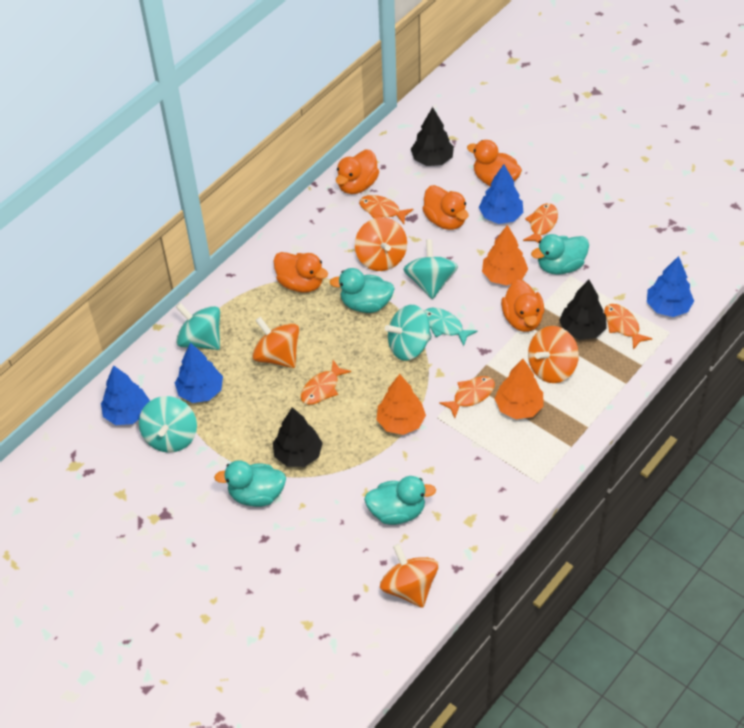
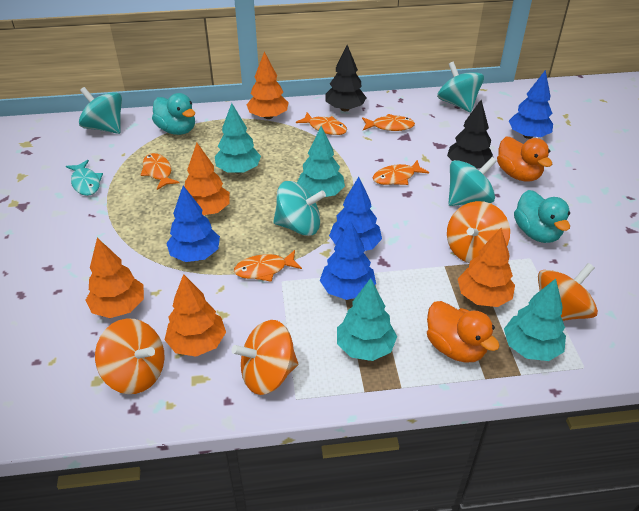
black tree: 3 -> 2
orange duck: 5 -> 2
orange tree: 3 -> 5
turquoise duck: 4 -> 2
turquoise tree: 0 -> 4

